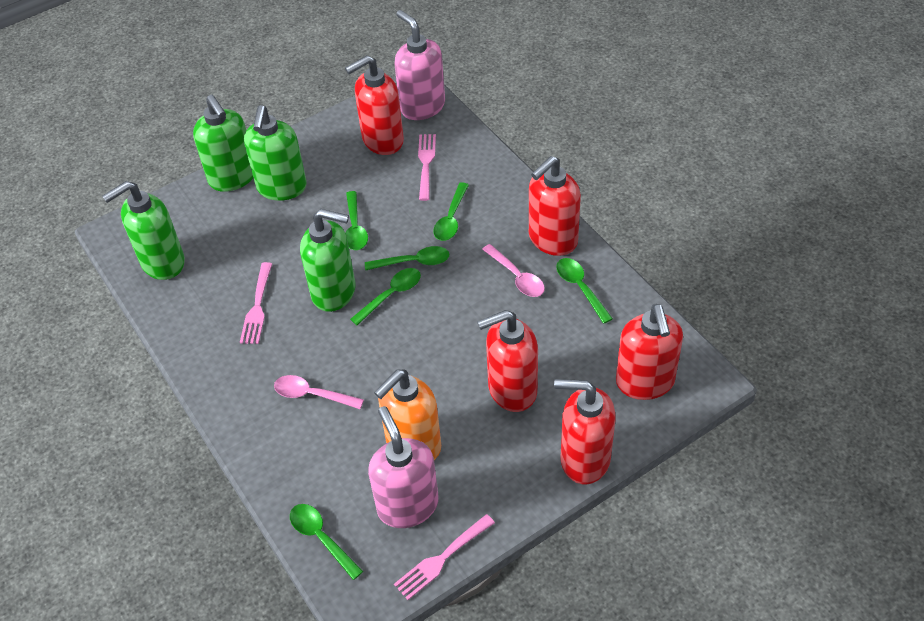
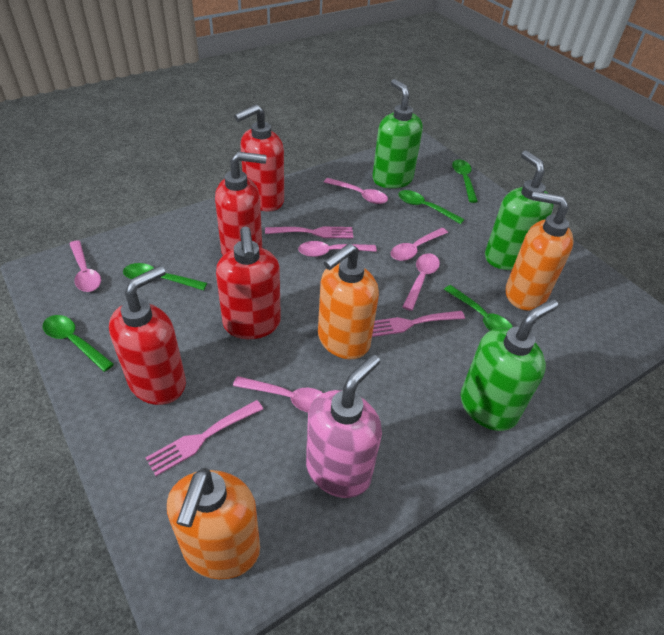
green soap dispenser: 4 -> 3
green spoon: 6 -> 5
orange soap dispenser: 1 -> 3
pink soap dispenser: 2 -> 1
pink spoon: 2 -> 6
red soap dispenser: 5 -> 4

